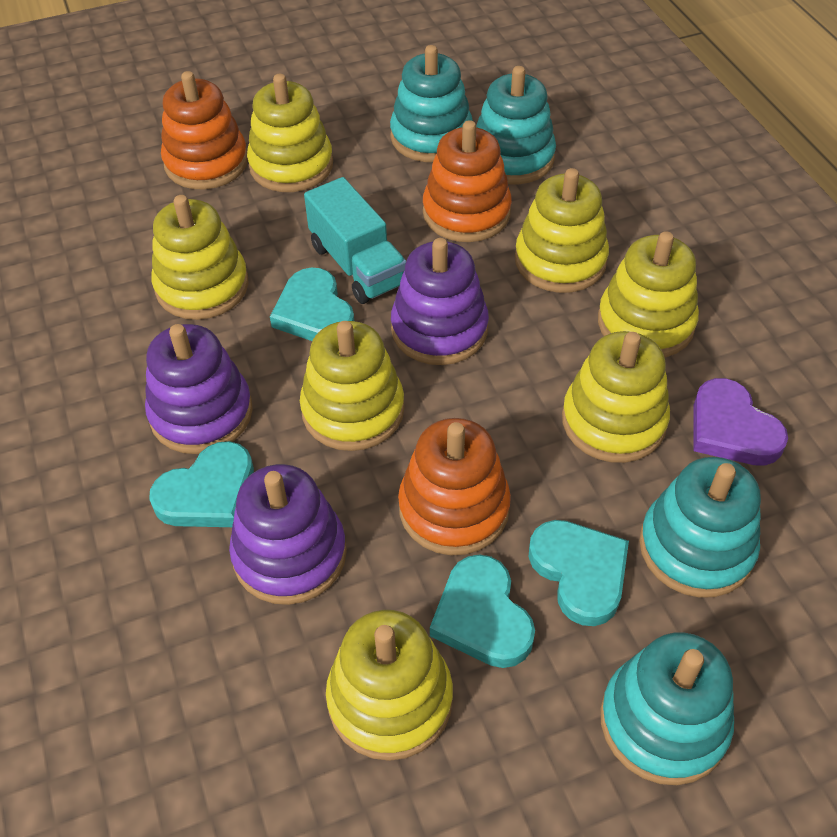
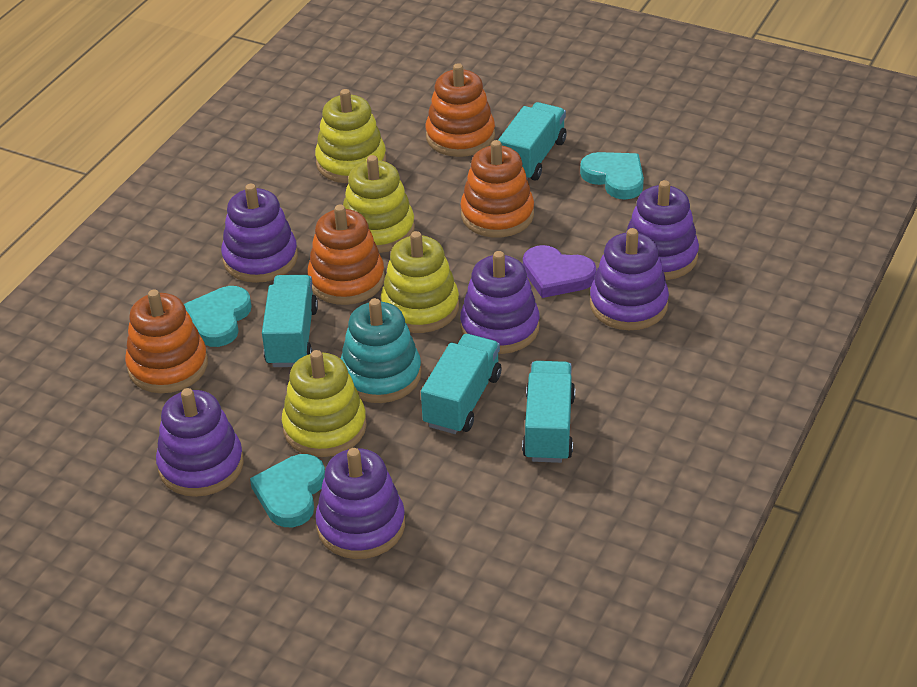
orange stacking toy: 3 -> 4
purple stacking toy: 3 -> 6
turquoise heart: 4 -> 3
turquoise stacking toy: 4 -> 1
turquoise truck: 1 -> 4
yellow stacking toy: 7 -> 4

